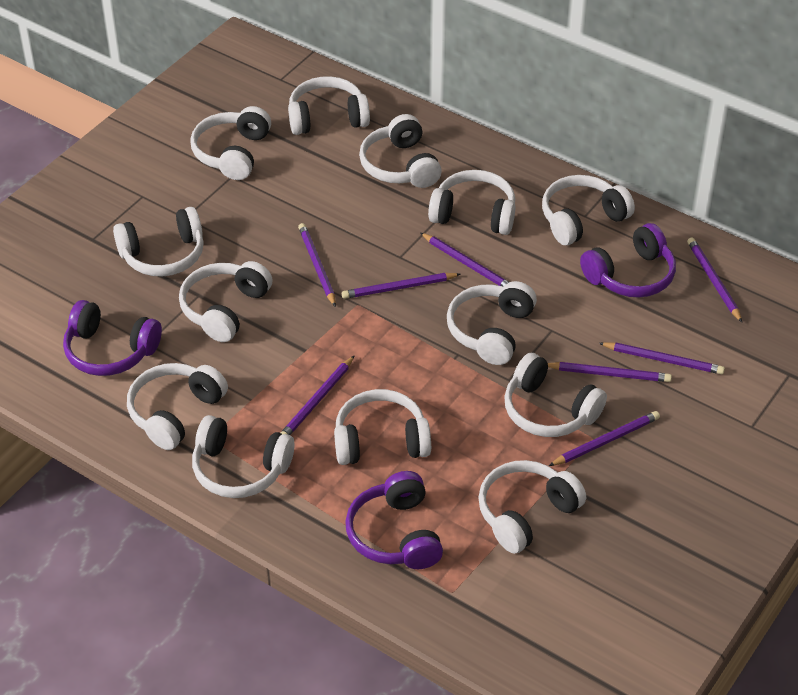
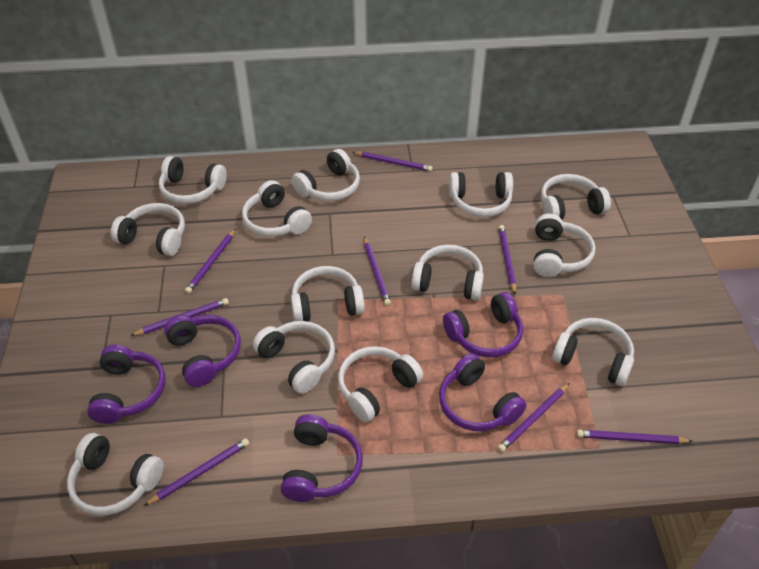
purple headphones: 3 -> 5

